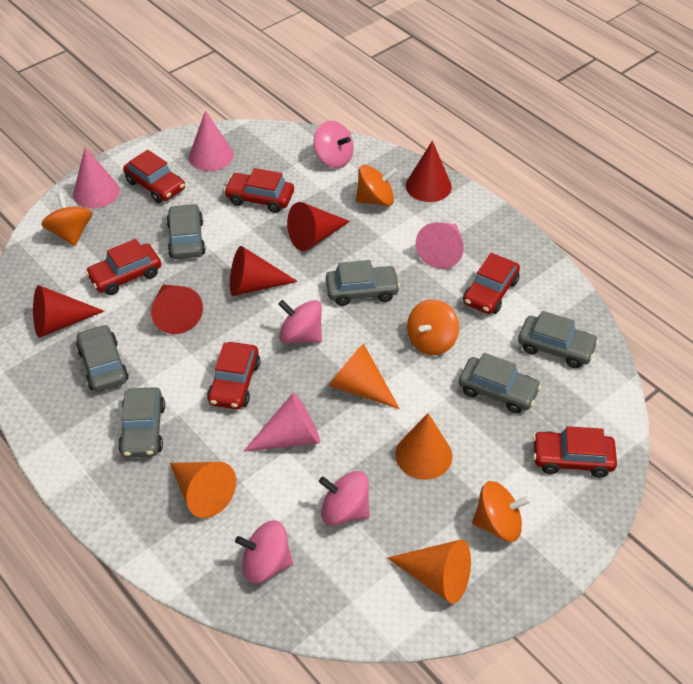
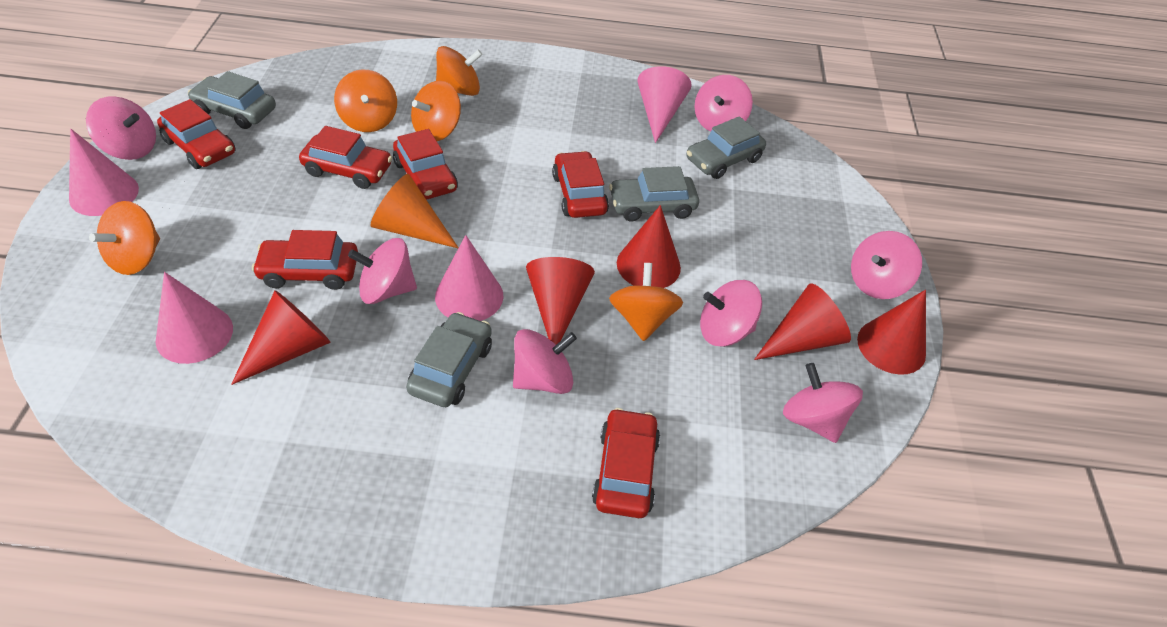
grey car: 6 -> 4
orange cone: 4 -> 1
orange spinning top: 4 -> 5
pink spinning top: 4 -> 7

